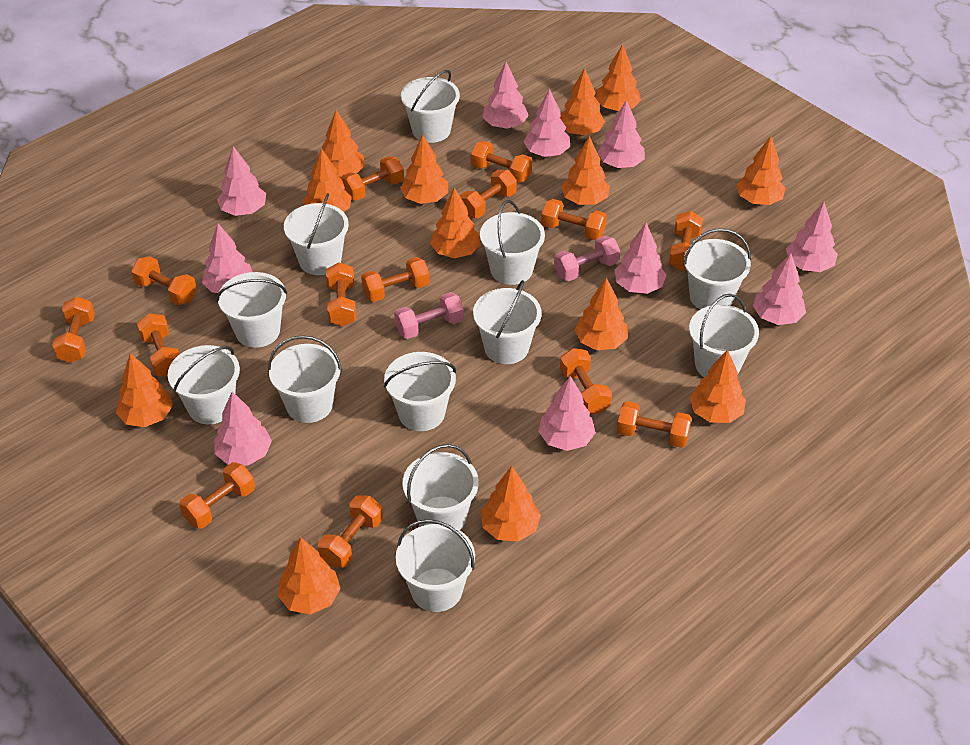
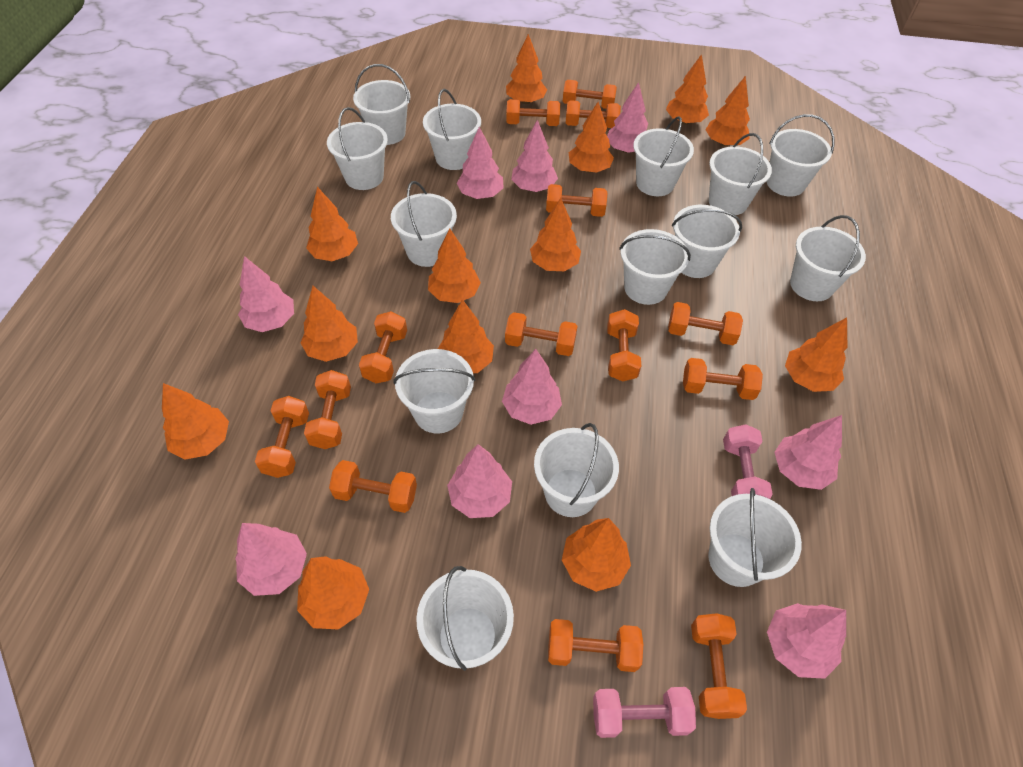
pink tree: 10 -> 9
white bucket: 12 -> 14

